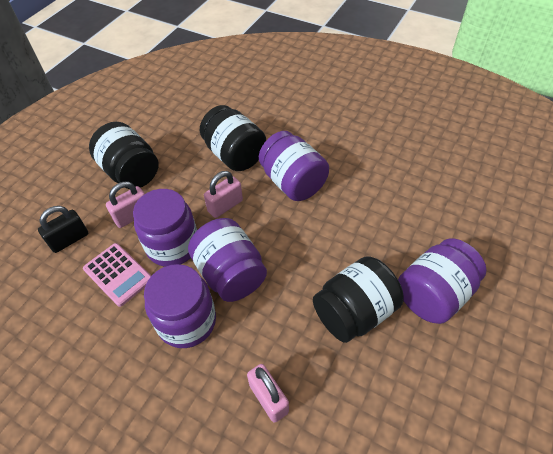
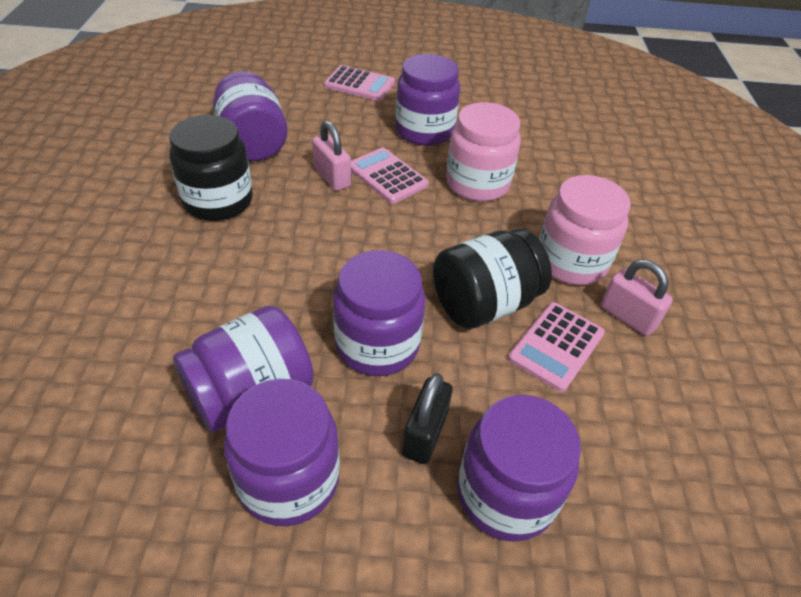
black jar: 3 -> 2
pink calculator: 1 -> 3
pink jar: 0 -> 2
pink padlock: 3 -> 2
purple jar: 5 -> 6

